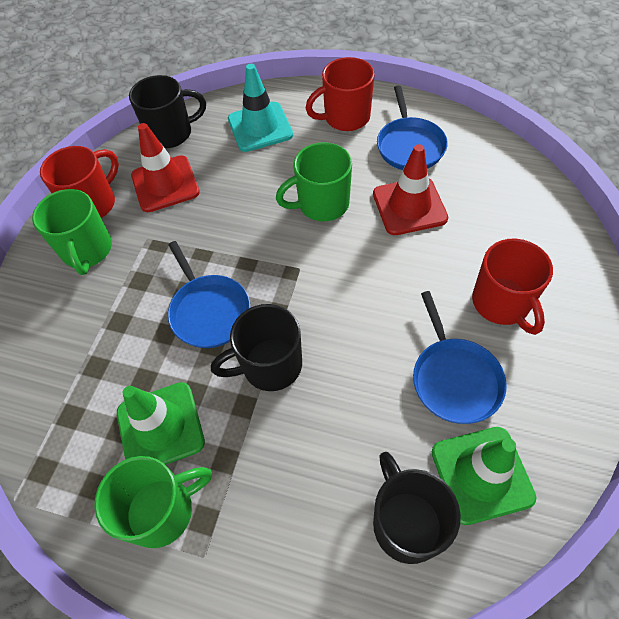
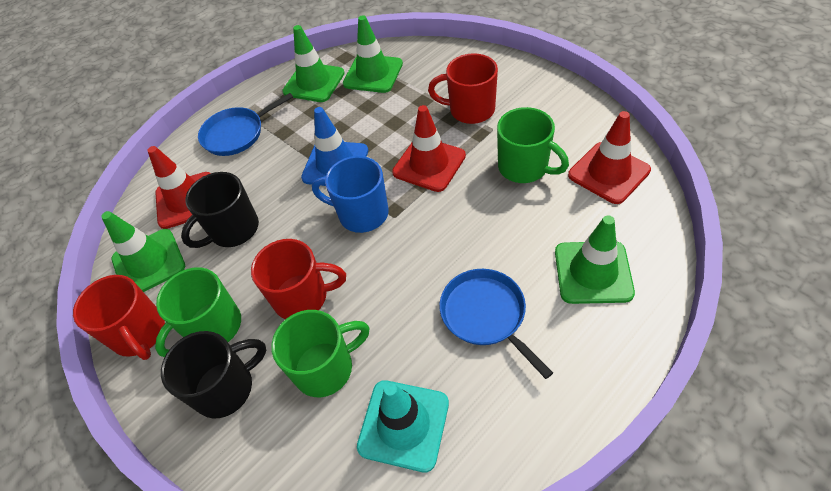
black mug: 3 -> 2
blue mug: 0 -> 1
blue pan: 3 -> 2
blue traffic cone: 0 -> 1
green traffic cone: 2 -> 4
red traffic cone: 2 -> 3

